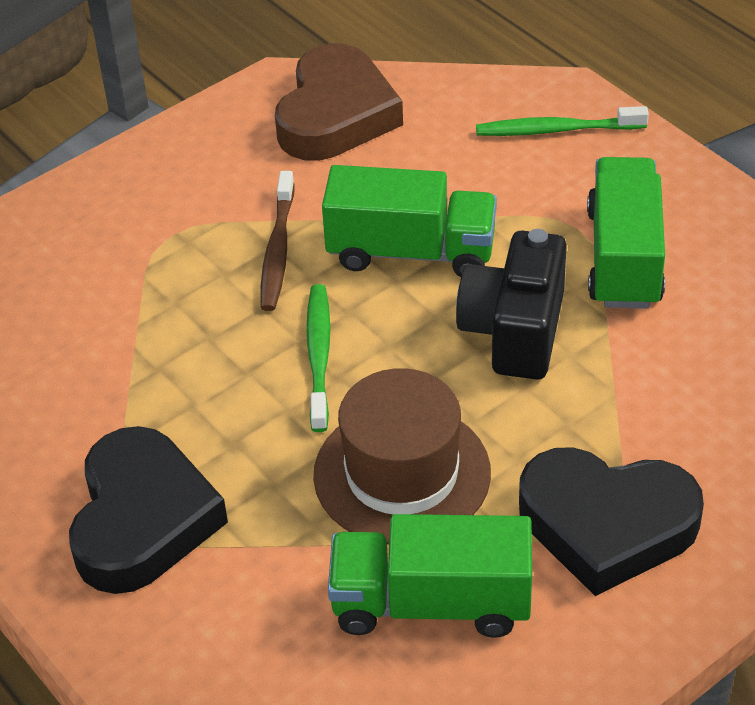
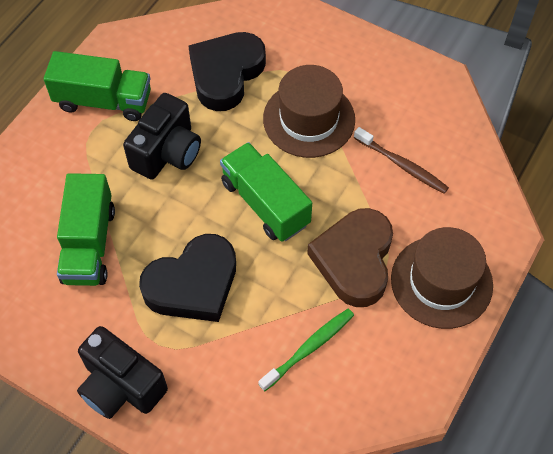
black camera: 1 -> 2
brown hat: 1 -> 2
green toothbrush: 2 -> 1

